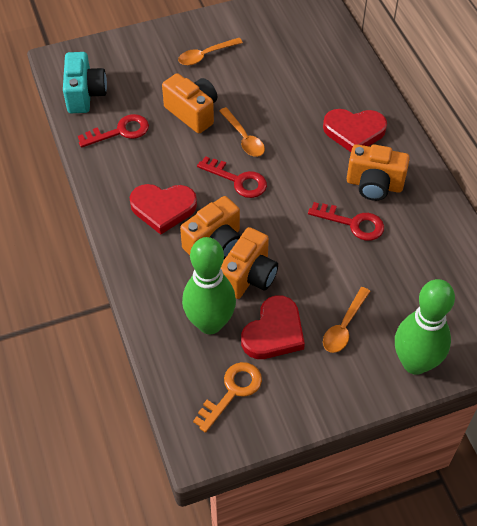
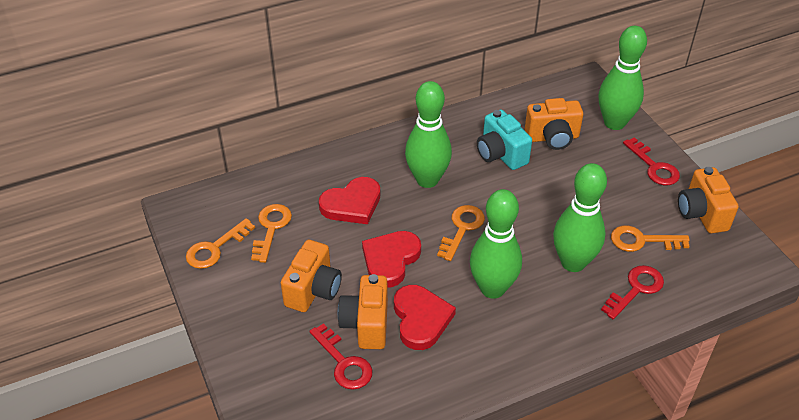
green bowling pin: 2 -> 4
orange key: 1 -> 4
orange spoon: 3 -> 0

